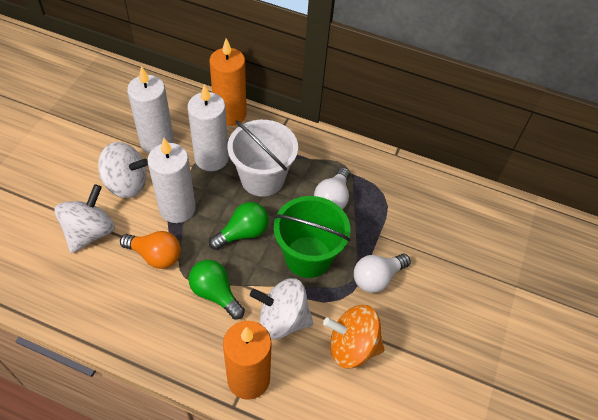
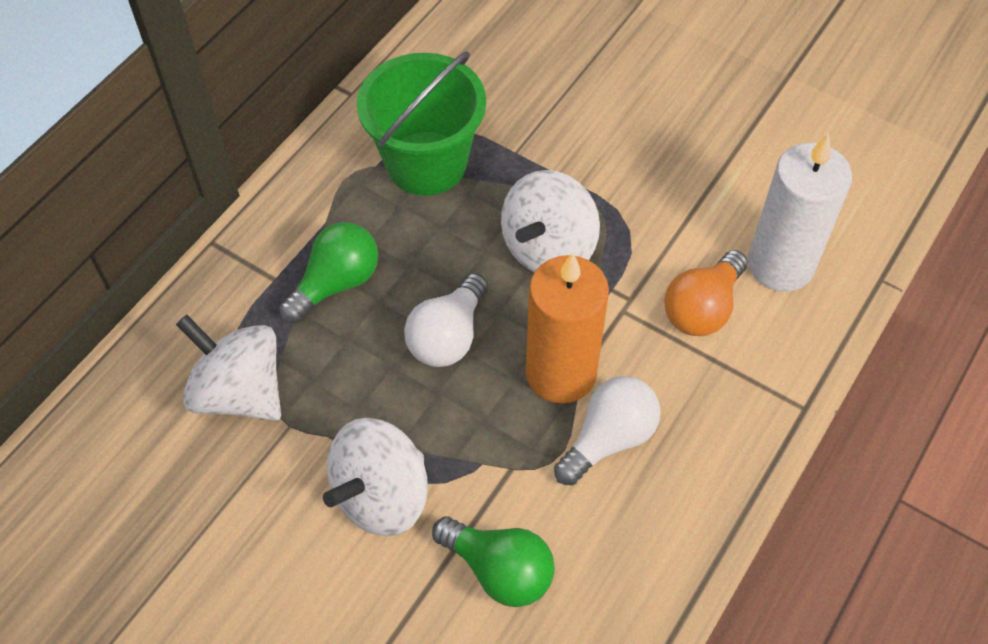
orange candle: 2 -> 1
orange spinning top: 1 -> 0
white bucket: 1 -> 0
white candle: 3 -> 1

